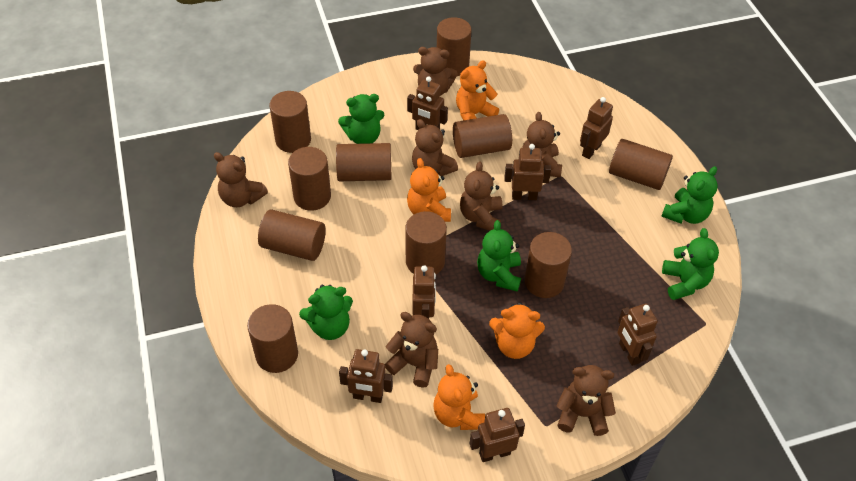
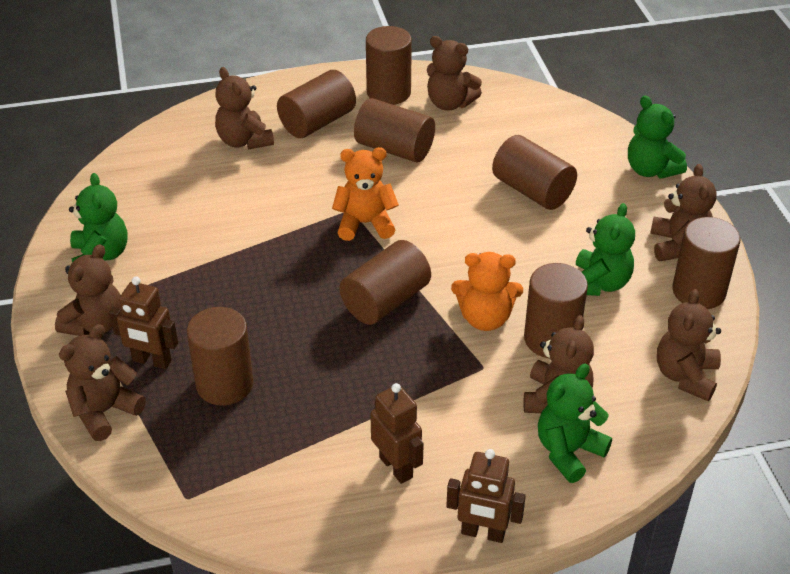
brown cylinder: 10 -> 8
brown robot: 7 -> 3
green teddy bear: 5 -> 4
orange teddy bear: 4 -> 2

